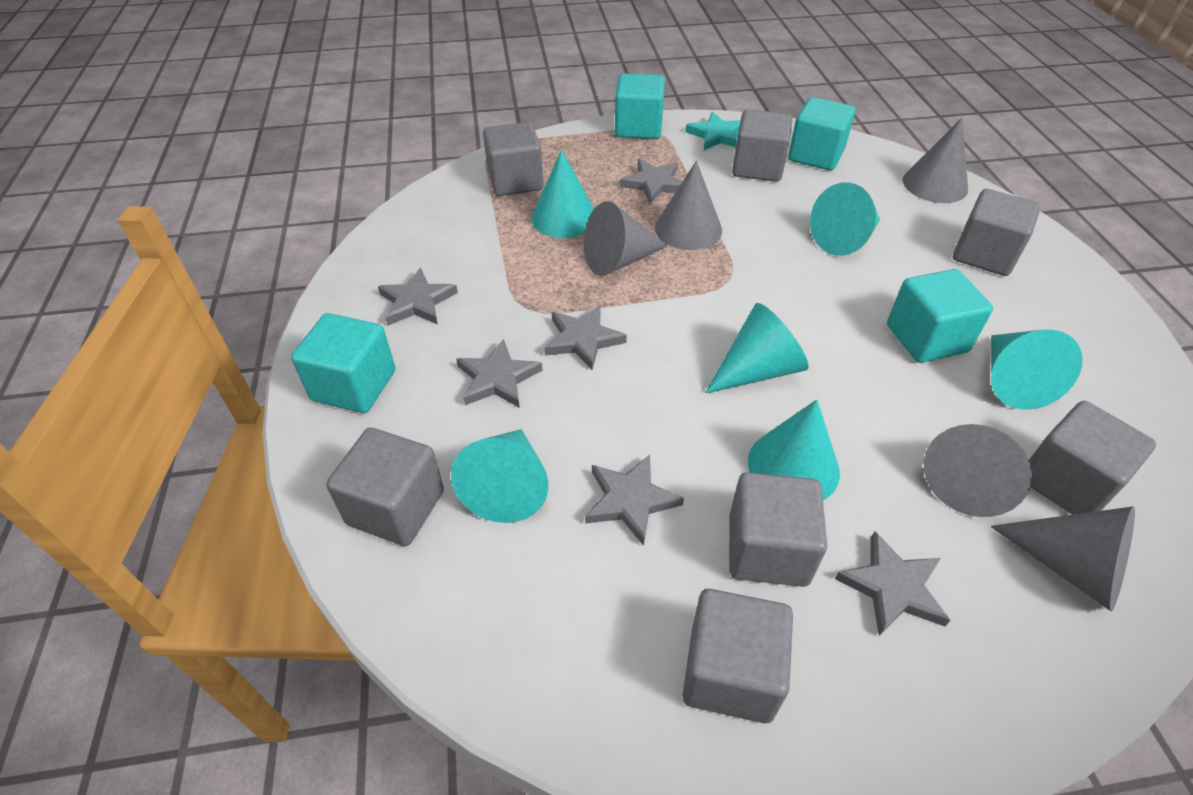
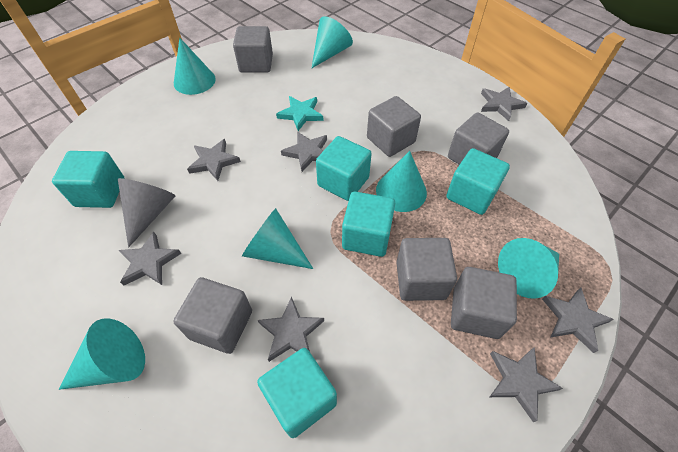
grey cone: 5 -> 1
grey cube: 7 -> 6
grey star: 6 -> 7
turquoise cube: 4 -> 5

